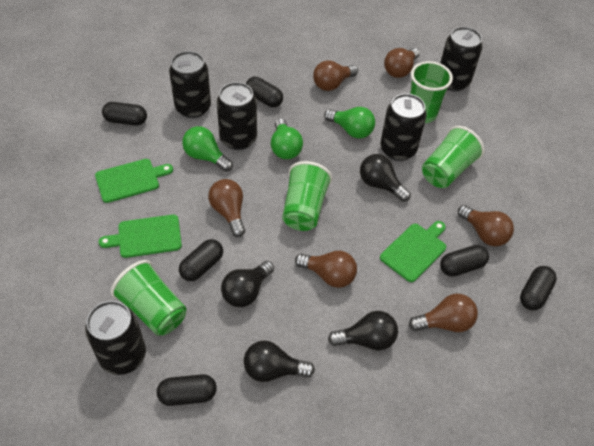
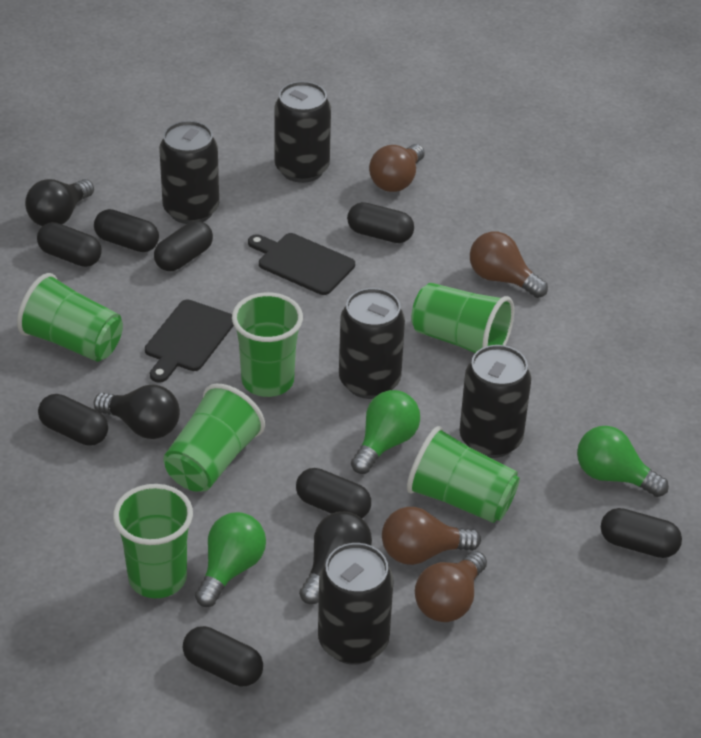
black capsule: 6 -> 8
black cutting board: 0 -> 2
black light bulb: 4 -> 3
brown light bulb: 6 -> 4
green cup: 4 -> 6
green cutting board: 3 -> 0

